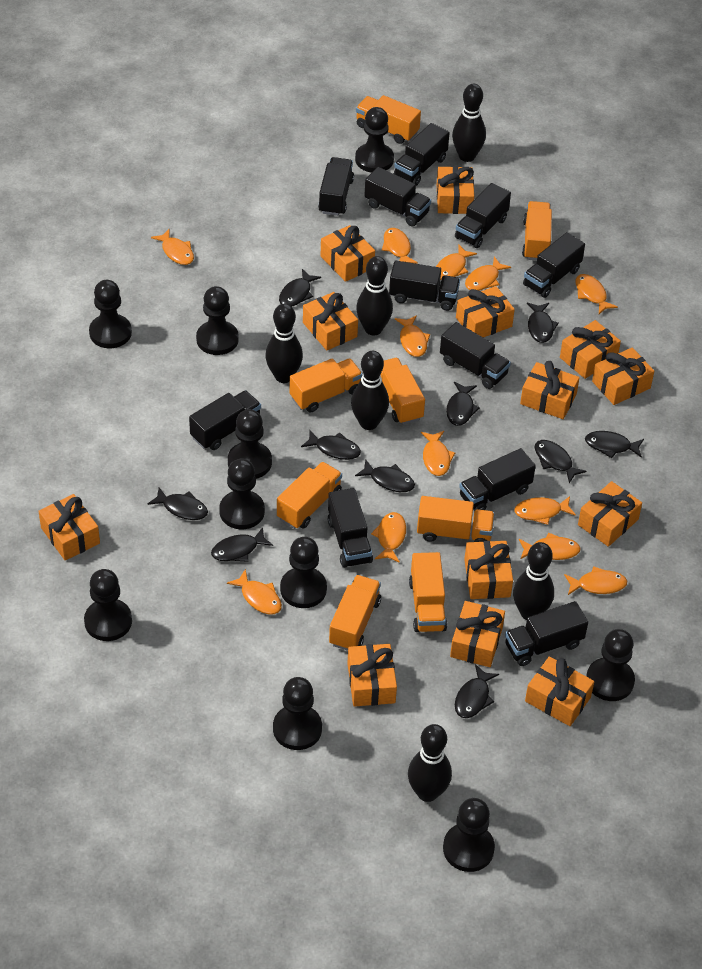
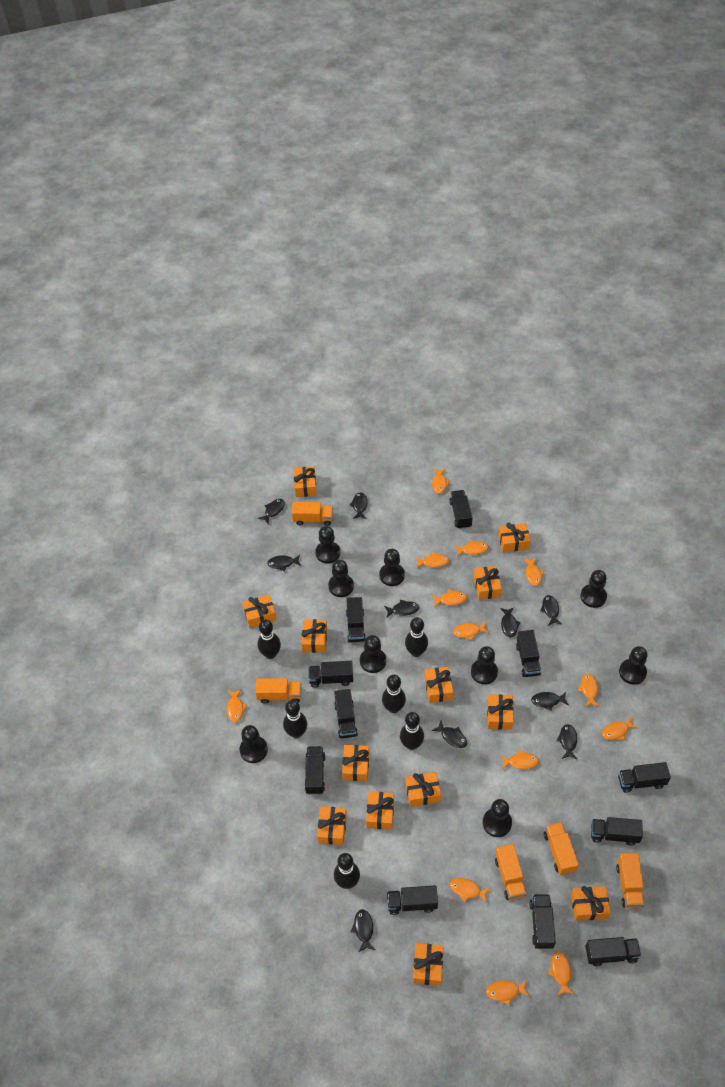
black pawn: 10 -> 9
orange fish: 12 -> 13
orange truck: 8 -> 5

